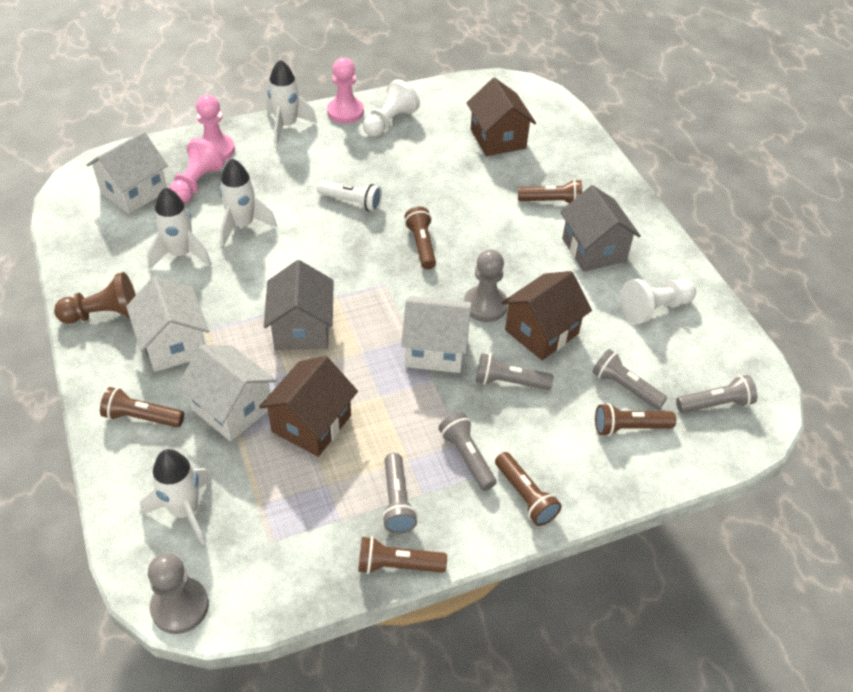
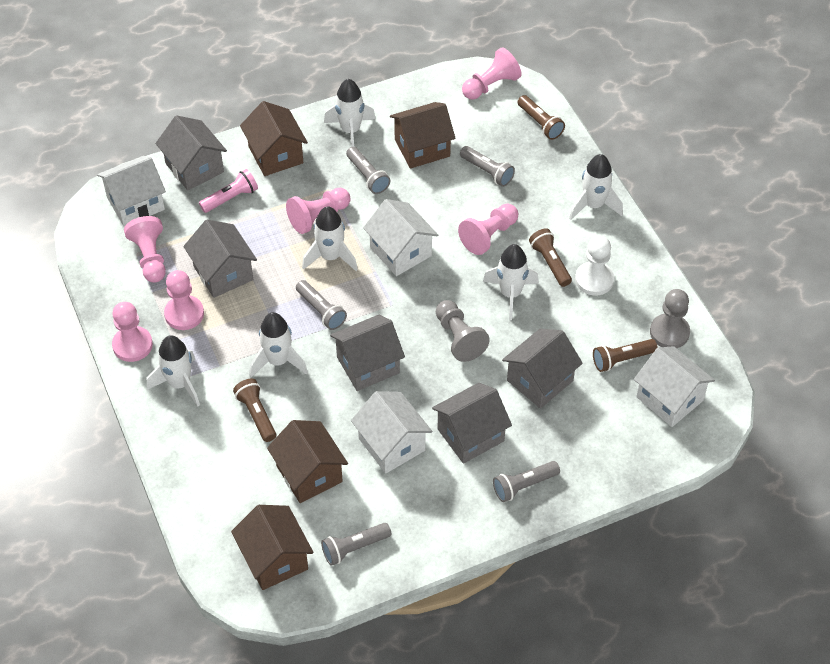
brown flashlight: 6 -> 4
brown house: 3 -> 4
brown pawn: 1 -> 0
grey house: 2 -> 5
pink flashlight: 0 -> 1
pink pawn: 3 -> 6
white flashlight: 1 -> 0
white pawn: 2 -> 1
white rocket: 4 -> 6

